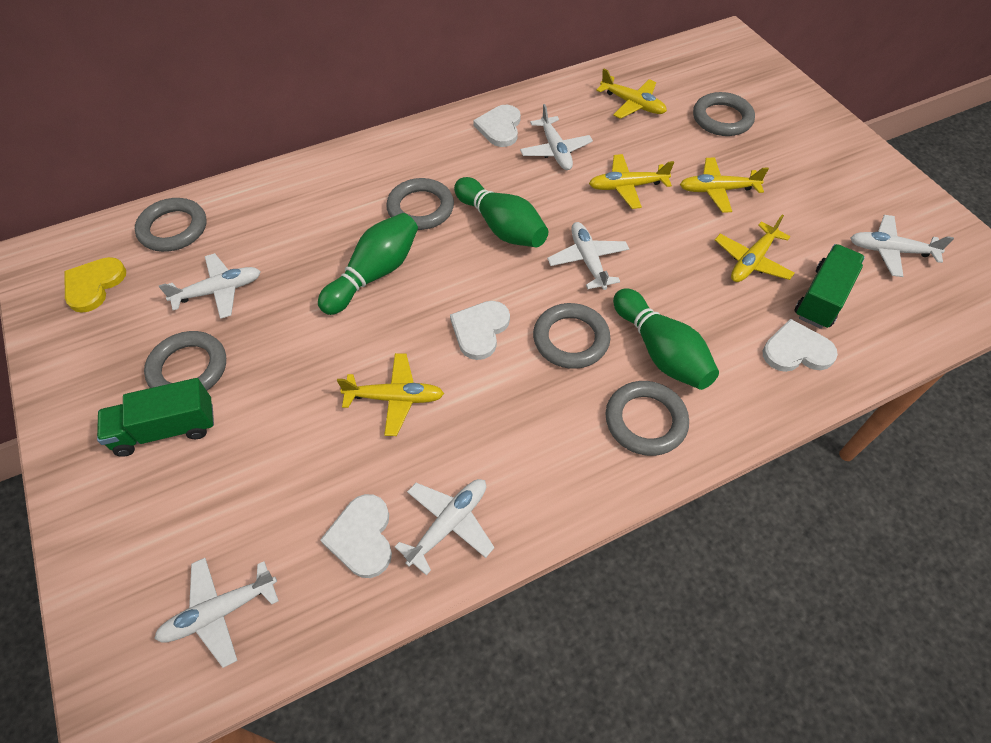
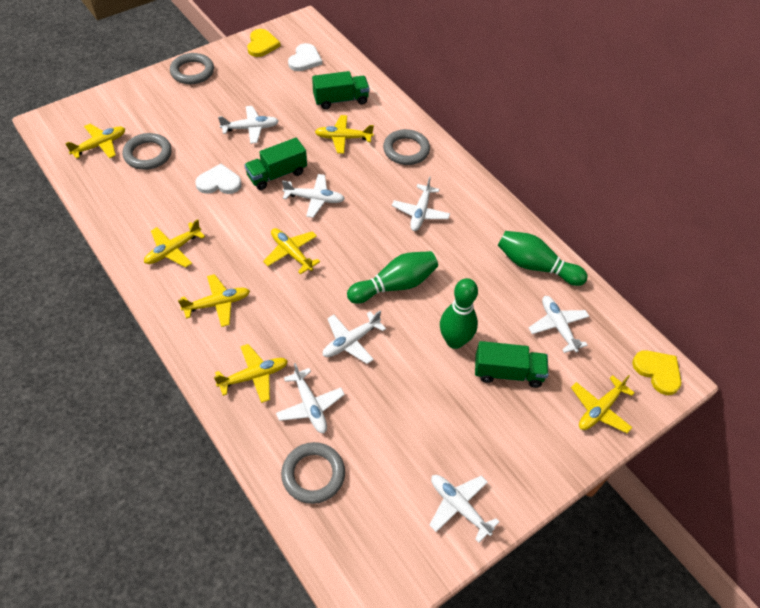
green truck: 2 -> 3
grey ring: 6 -> 4
white heart: 4 -> 2
white plane: 6 -> 7
yellow heart: 1 -> 2
yellow plane: 5 -> 7

